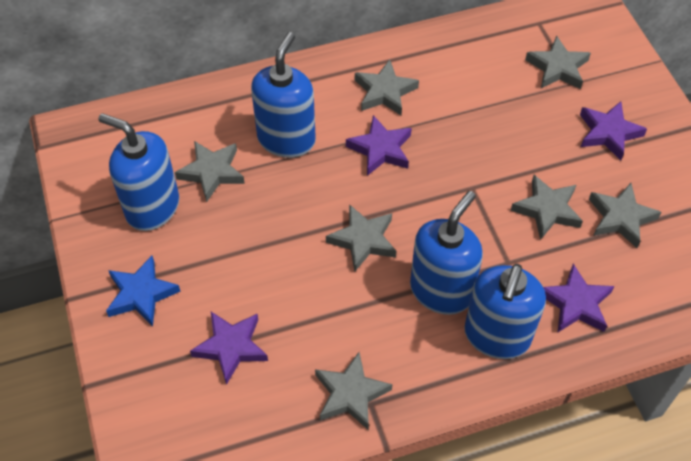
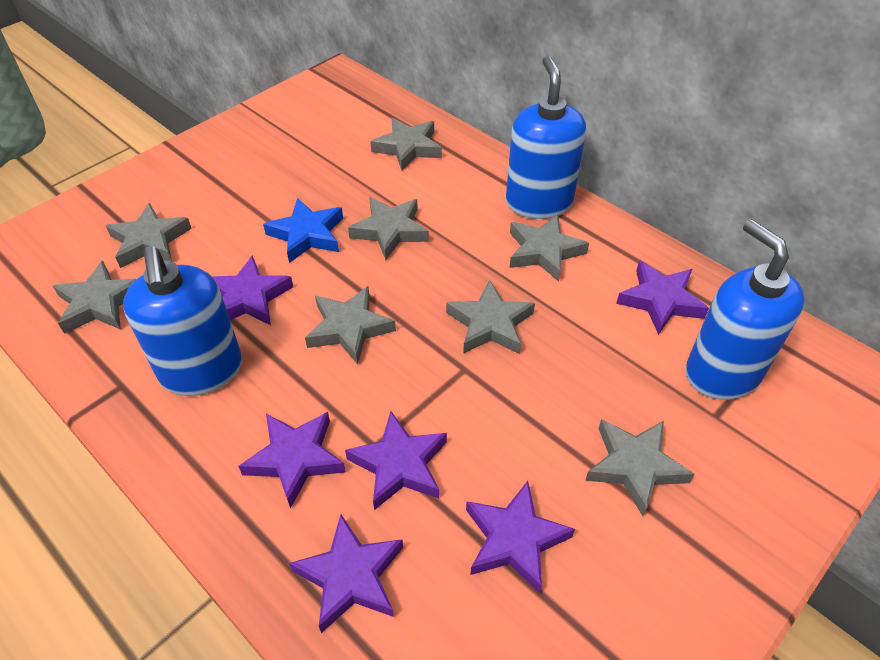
blue soap dispenser: 4 -> 3
grey star: 7 -> 8
purple star: 4 -> 6

